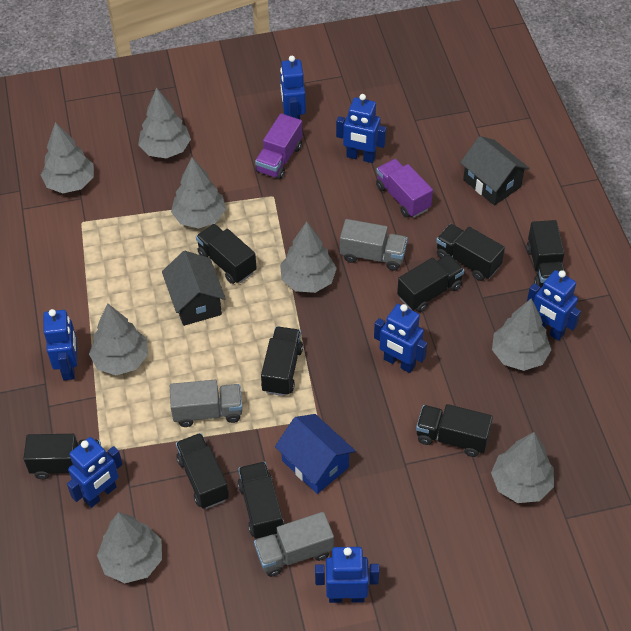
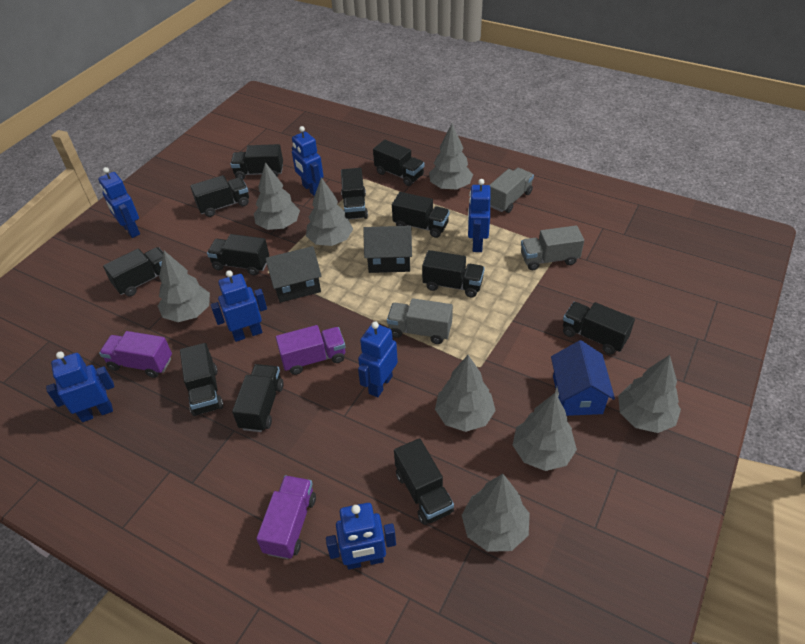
black truck: 9 -> 12
purple truck: 2 -> 3

